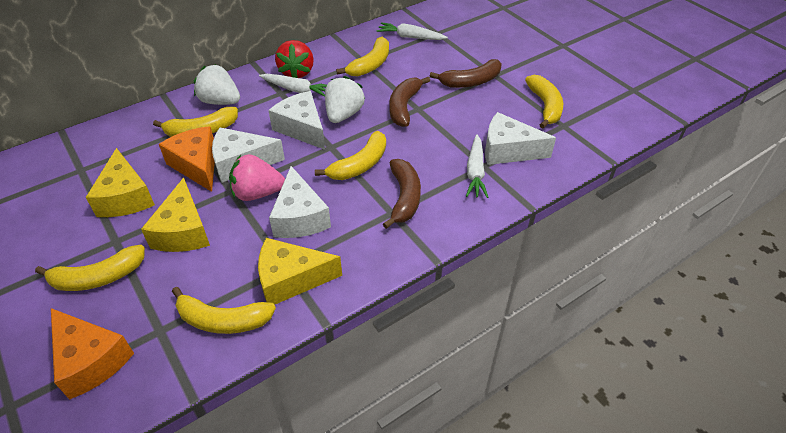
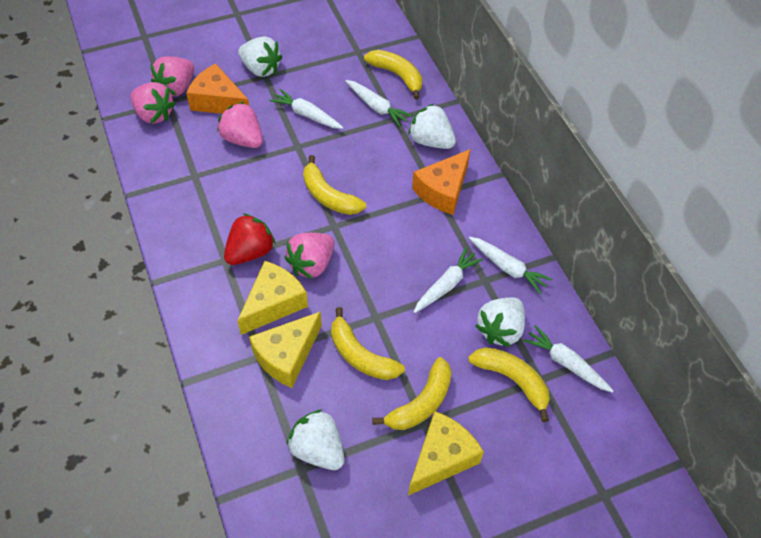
brown banana: 3 -> 0
pink strawberry: 1 -> 4
white carrot: 3 -> 5
white cheese: 4 -> 0
white strawberry: 2 -> 4
yellow banana: 6 -> 5

